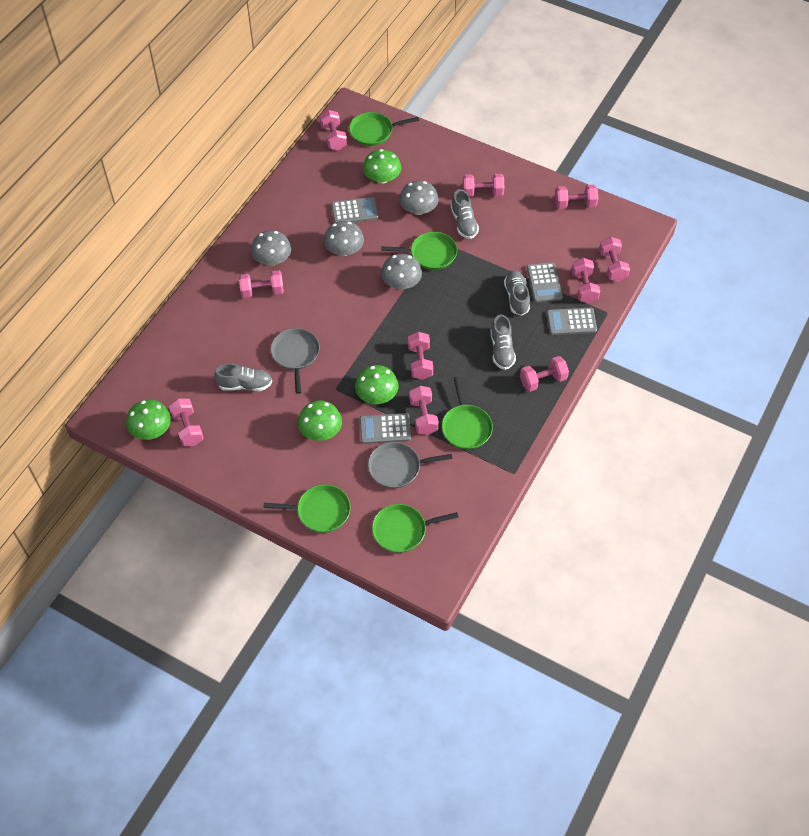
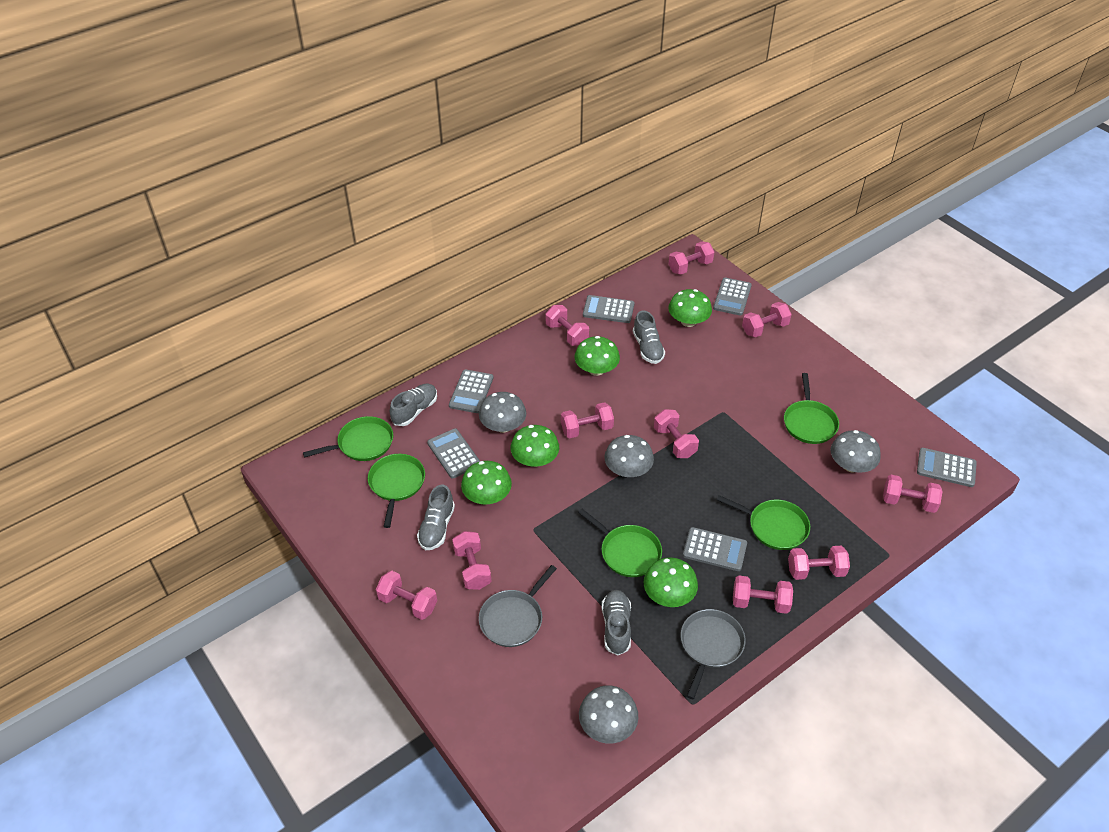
green mushroom: 4 -> 5
grey calculator: 4 -> 6

